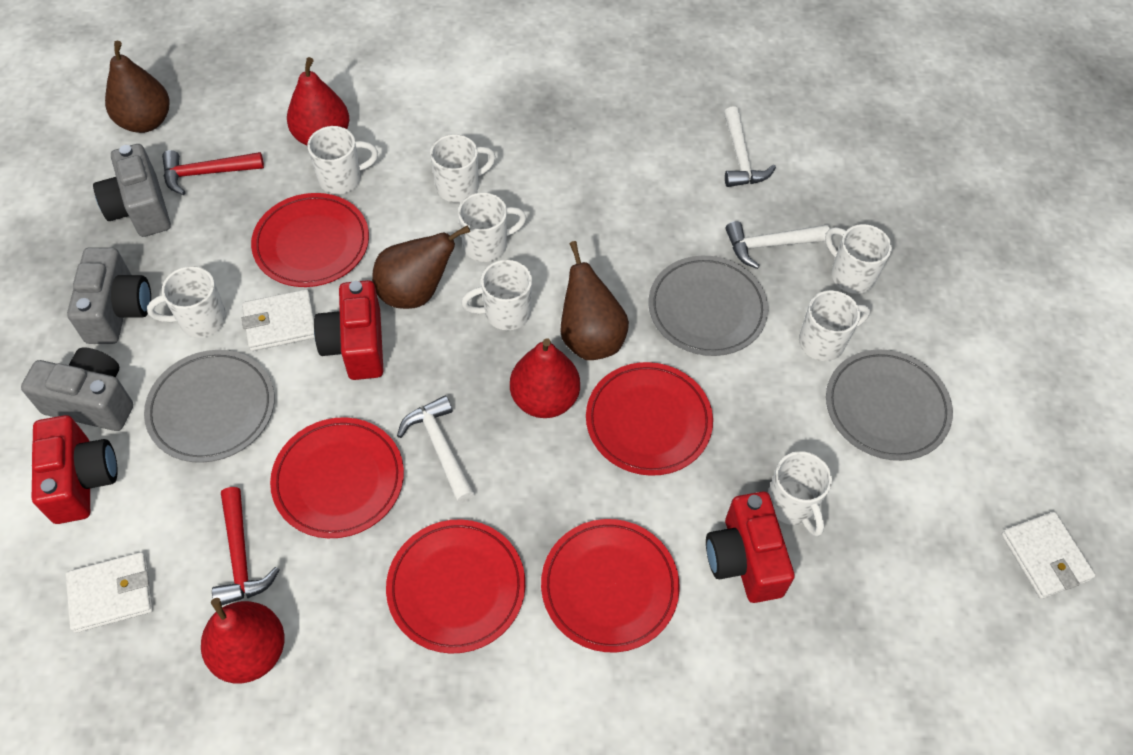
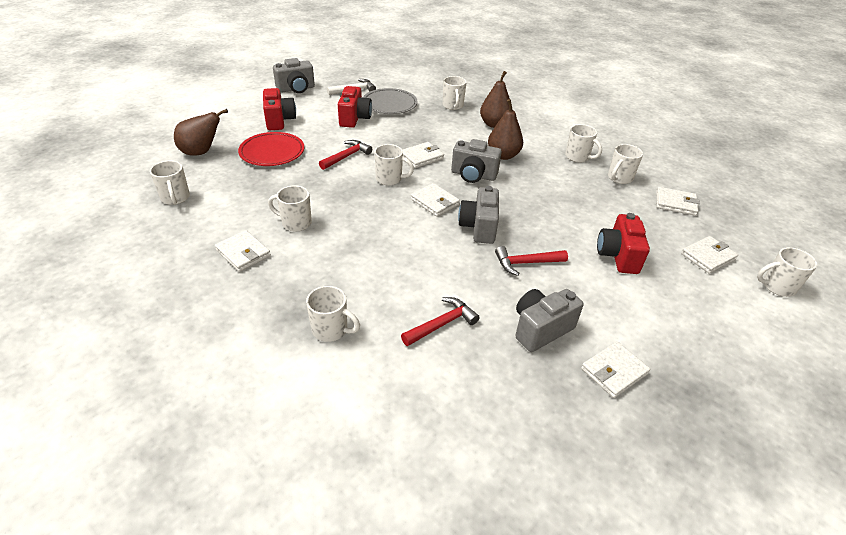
grey camera: 3 -> 4
grey plate: 3 -> 1
red hammer: 2 -> 3
red pear: 3 -> 0
red plate: 5 -> 1
white hammer: 3 -> 1
white wallet: 3 -> 6

